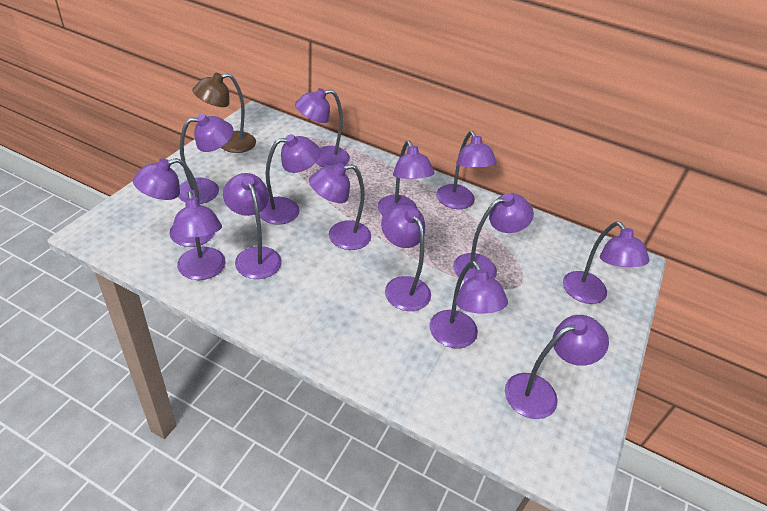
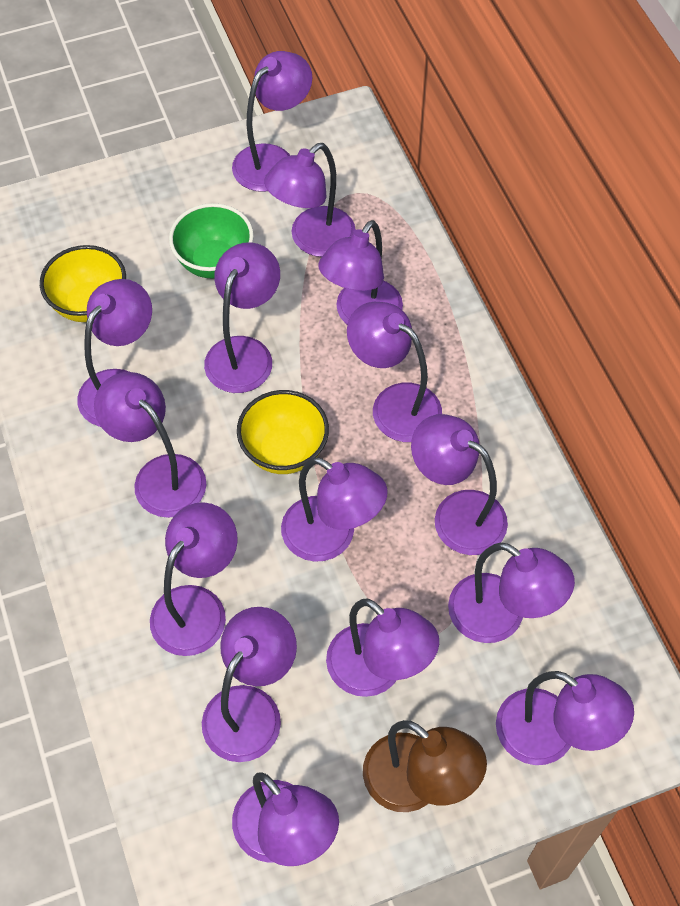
green bowl: 0 -> 1
purple lamp: 14 -> 15
yellow bowl: 0 -> 2

